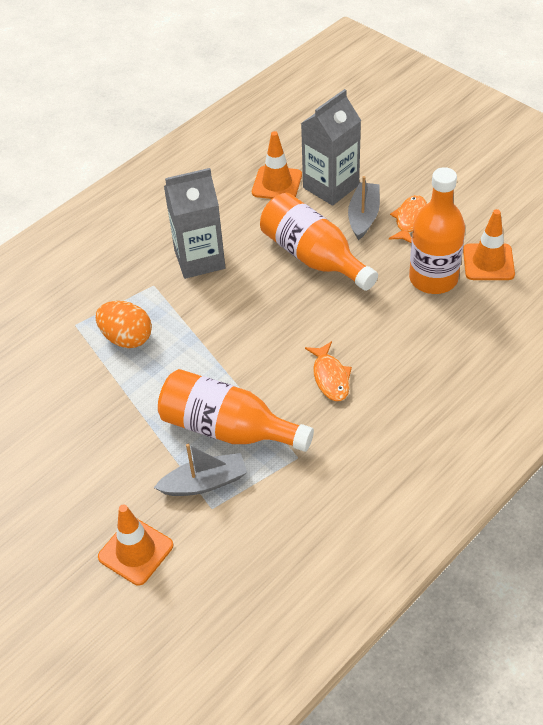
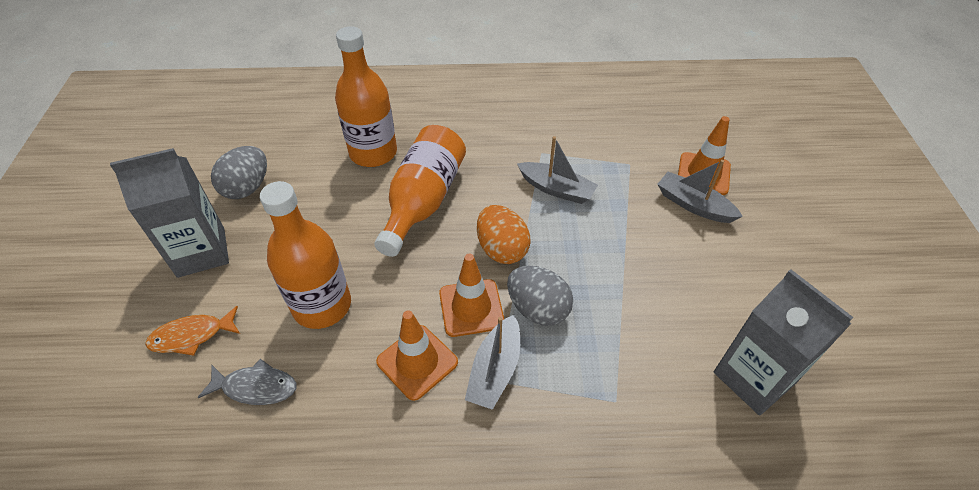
grey boat: 2 -> 3
grey egg: 0 -> 2
grey fish: 0 -> 1
orange fish: 2 -> 1

